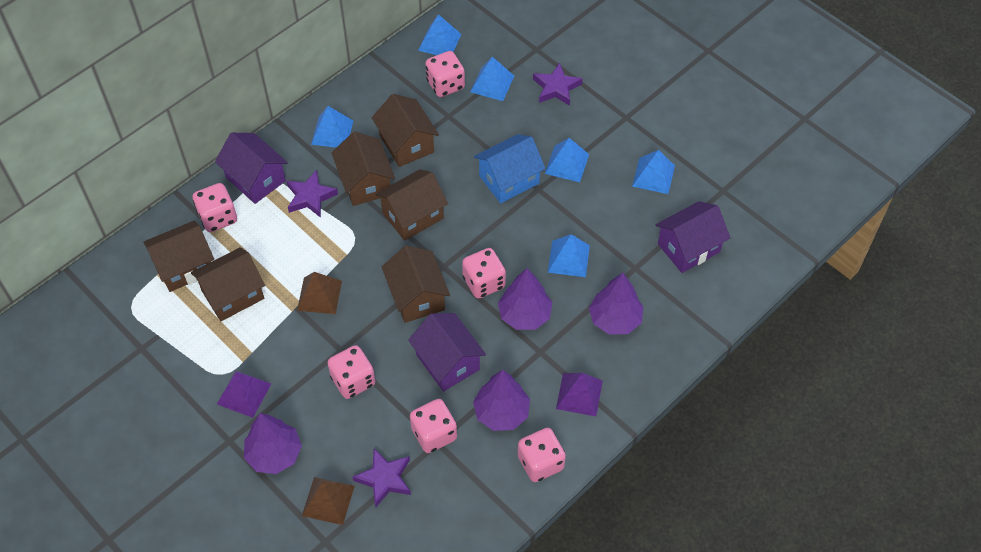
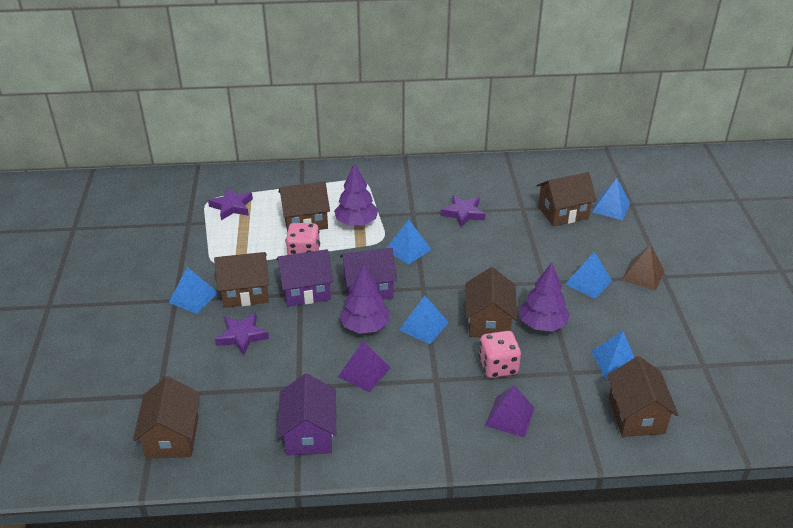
blue house: 1 -> 0
brown pyramid: 2 -> 1
pink dice: 6 -> 2
purple tree: 4 -> 3

